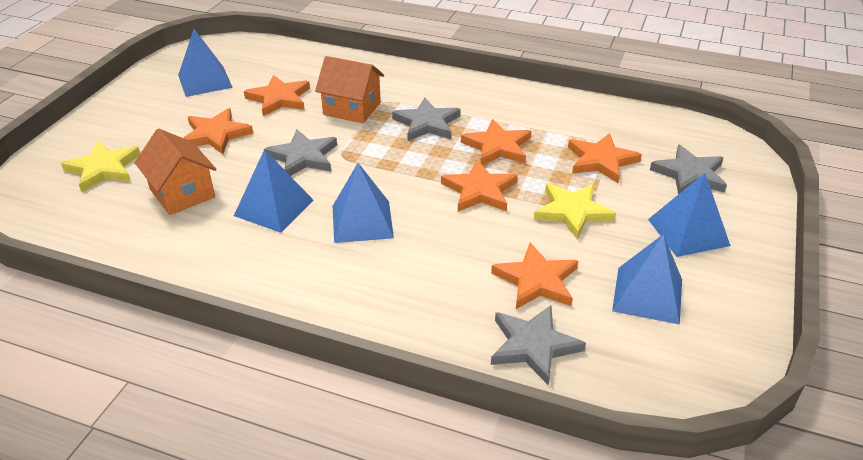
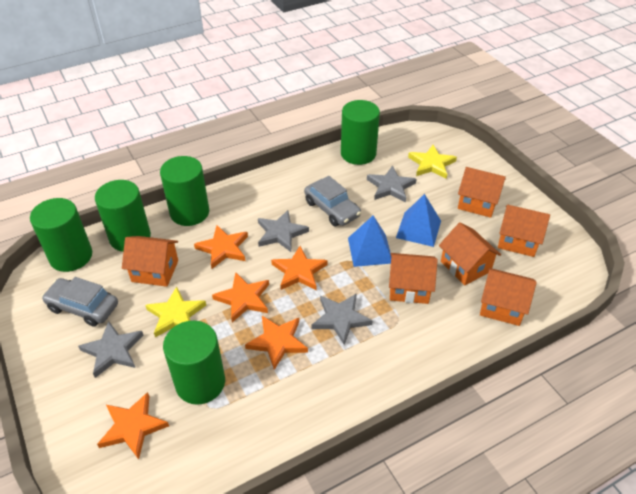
blue pyramid: 5 -> 2
green cylinder: 0 -> 5
grey car: 0 -> 2
orange house: 2 -> 6
orange star: 6 -> 5

